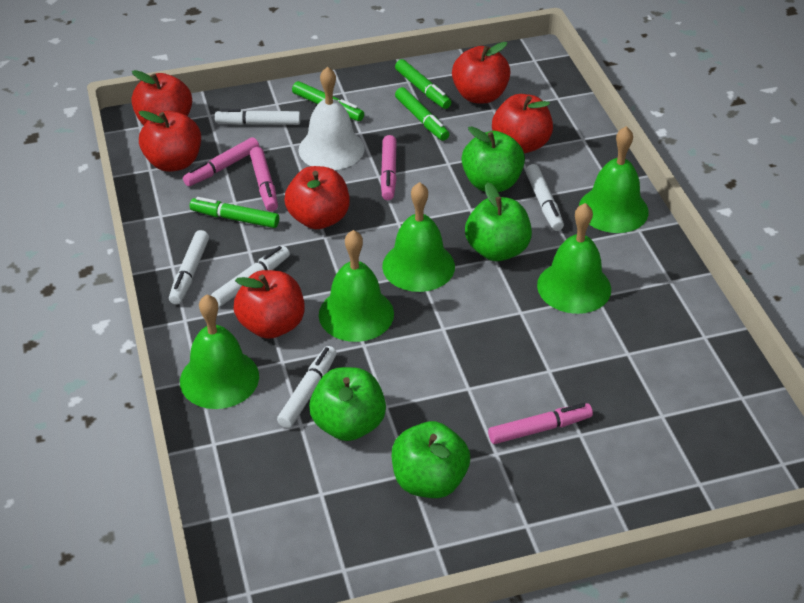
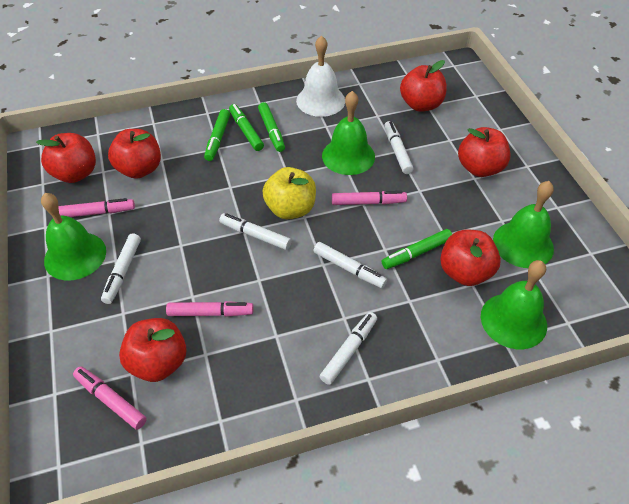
green apple: 4 -> 0
green bell: 5 -> 4
yellow apple: 0 -> 1

